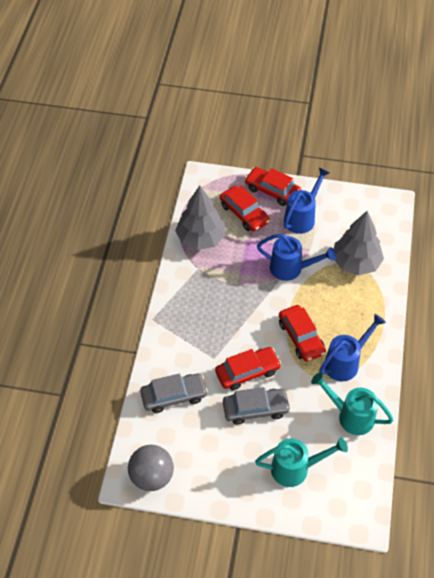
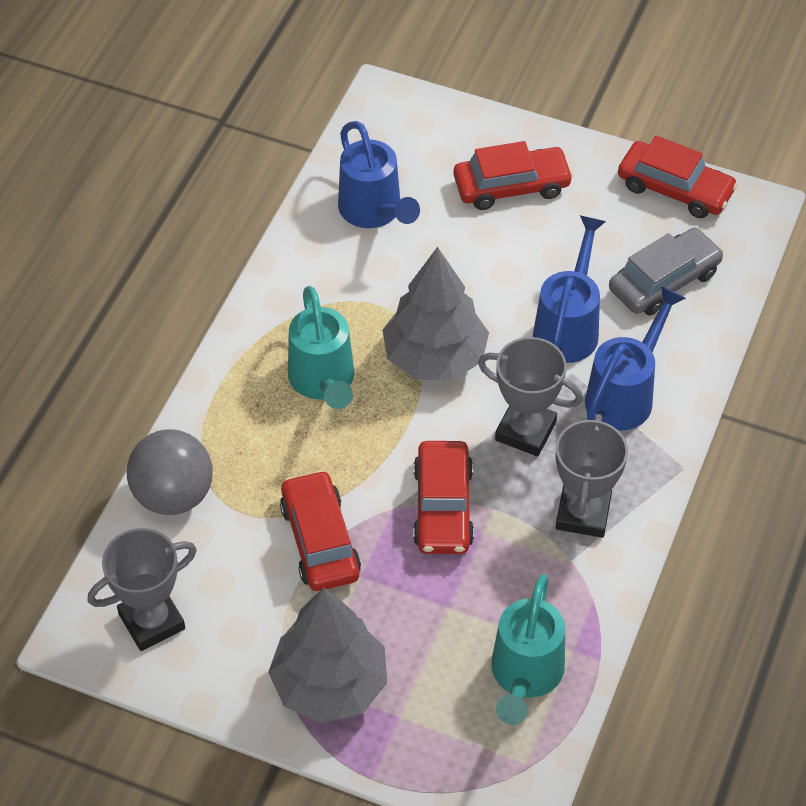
grey car: 2 -> 1
grey trophy: 0 -> 3

